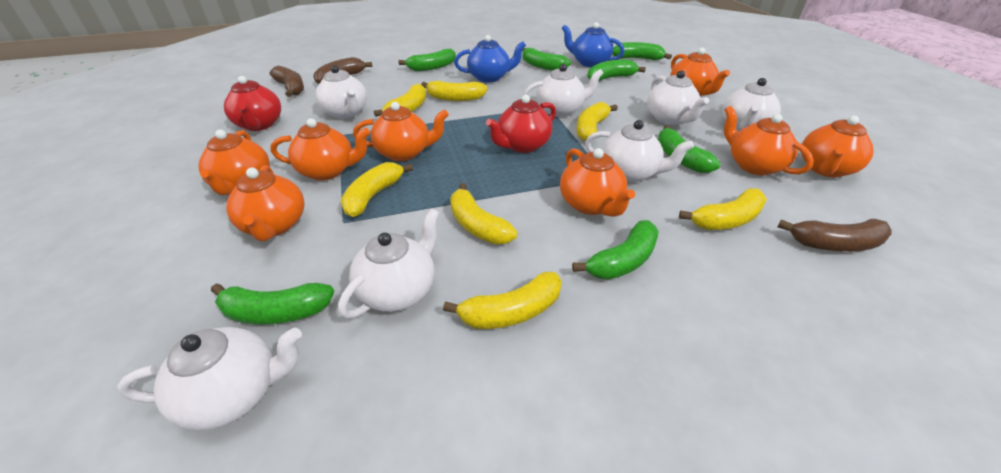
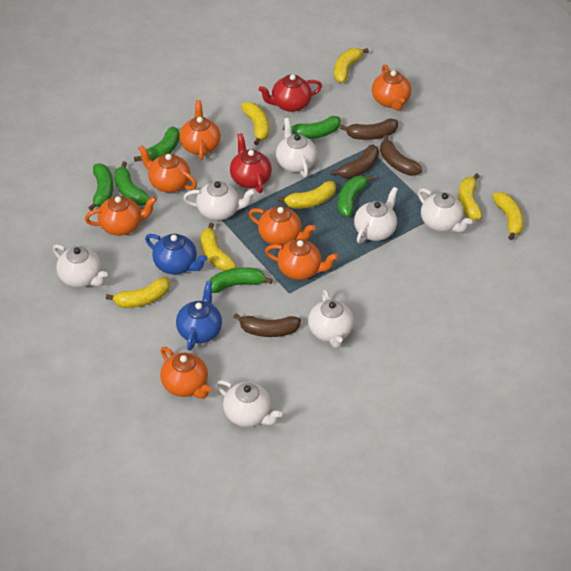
brown banana: 3 -> 4
green banana: 7 -> 6
orange teapot: 8 -> 7

